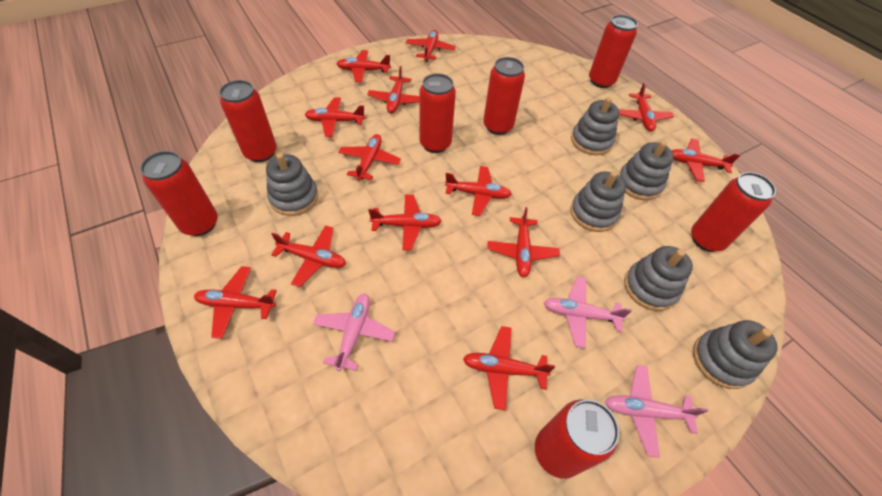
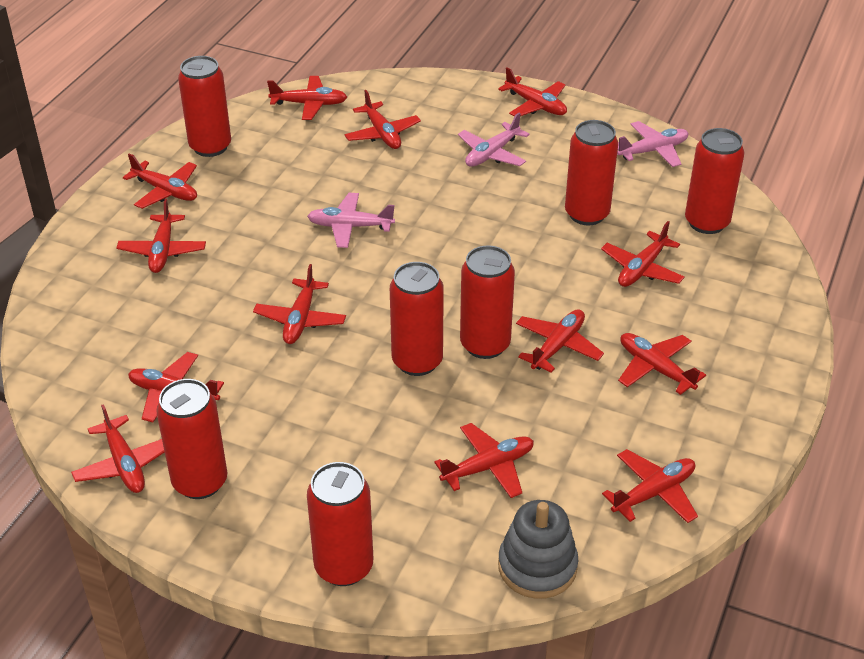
grey stacking toy: 6 -> 1

